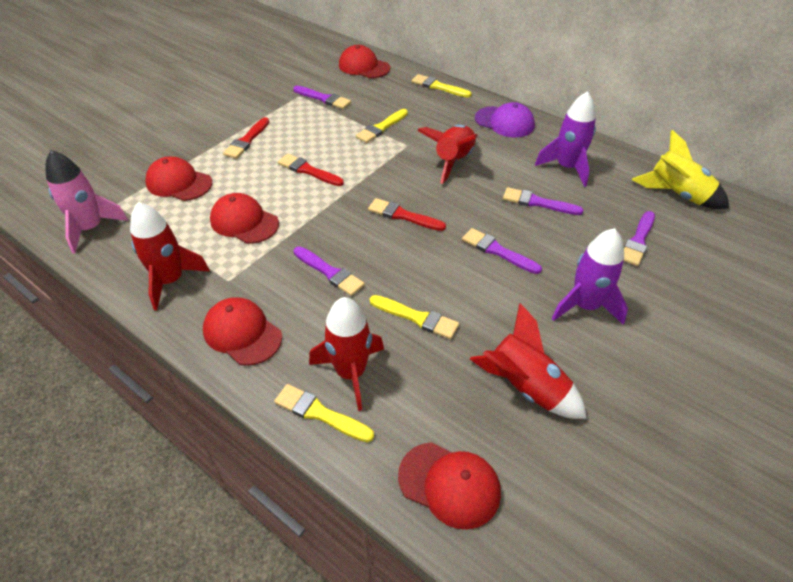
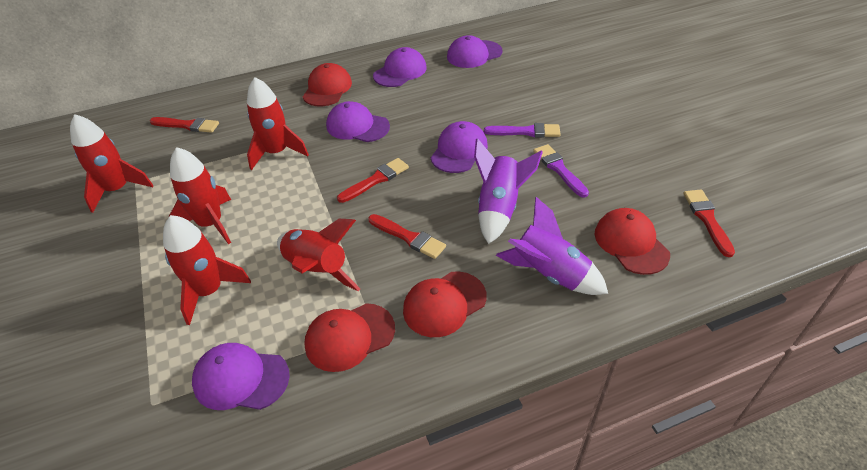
pink rocket: 1 -> 0
purple brush: 5 -> 2
purple cap: 1 -> 5
red brush: 3 -> 4
red cap: 5 -> 4
red rocket: 4 -> 5
yellow brush: 4 -> 0
yellow rocket: 1 -> 0

